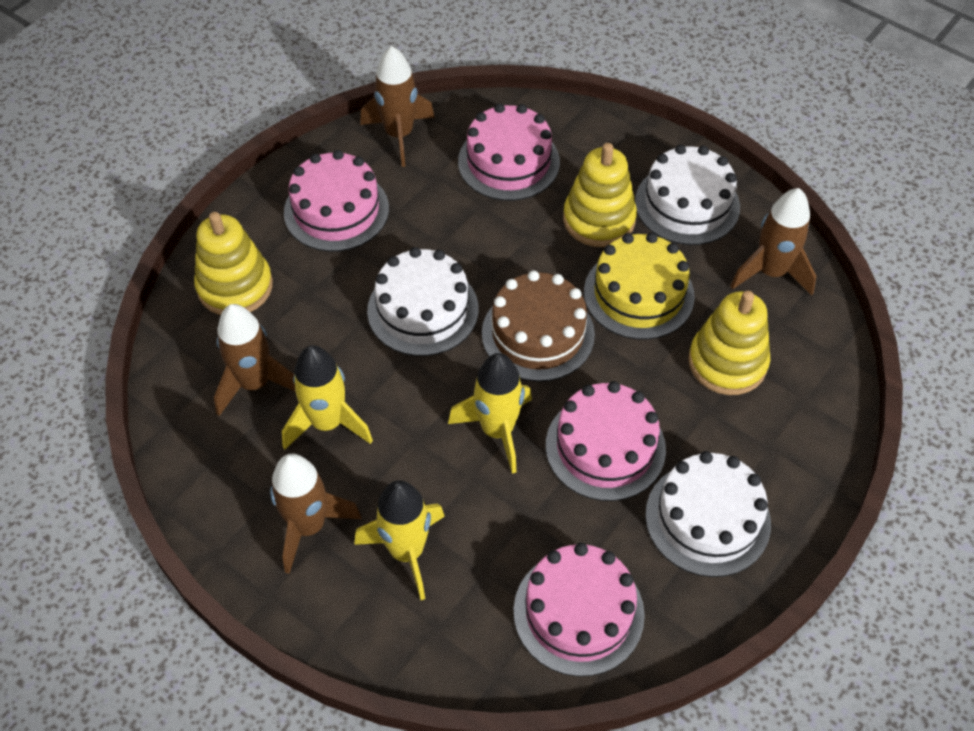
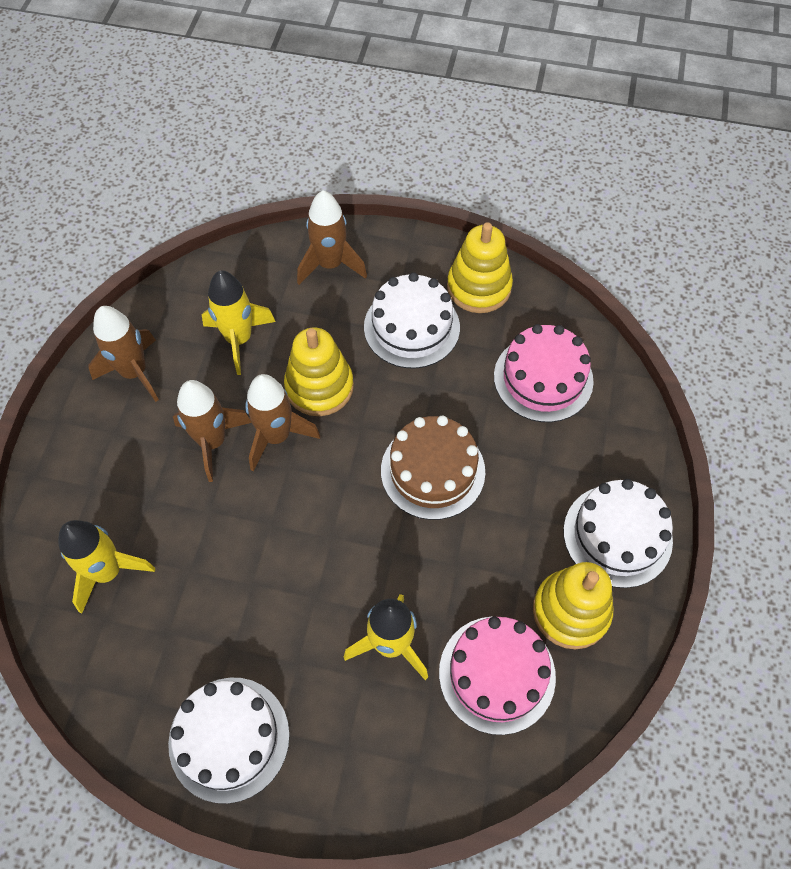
pink cake: 4 -> 2
yellow cake: 1 -> 0

